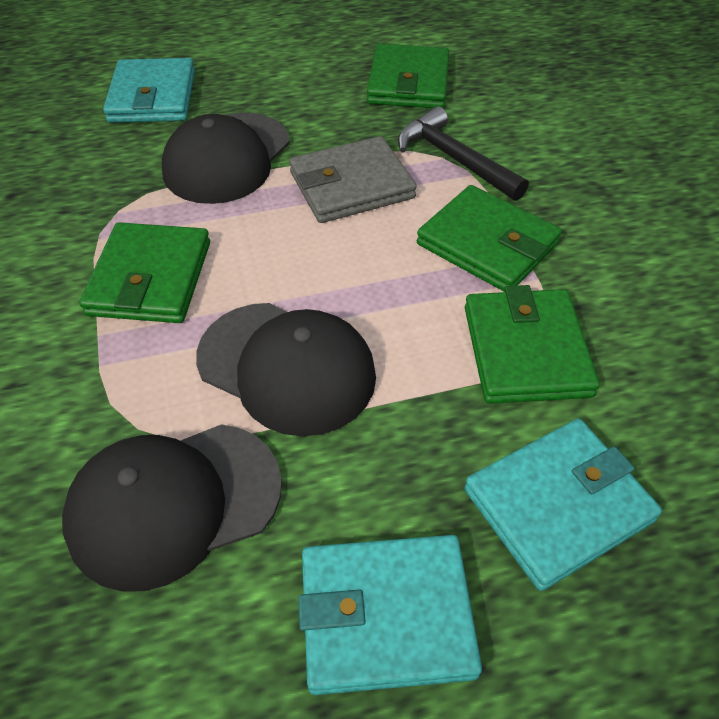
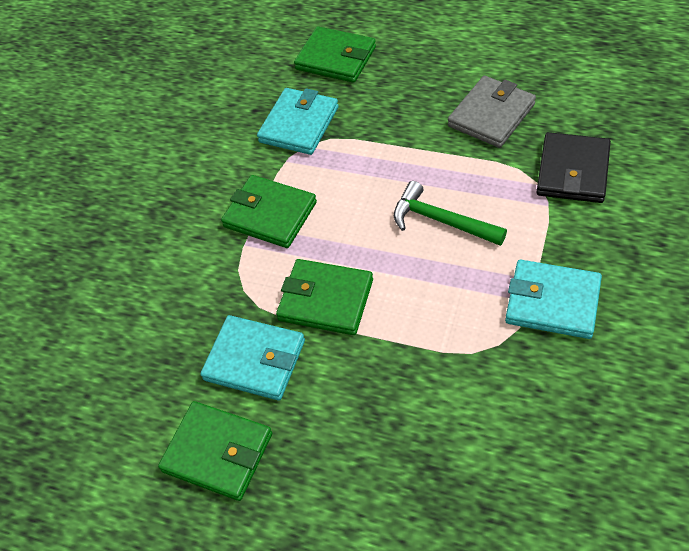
black cap: 3 -> 0
black hammer: 1 -> 0
black wallet: 0 -> 1
green hammer: 0 -> 1

